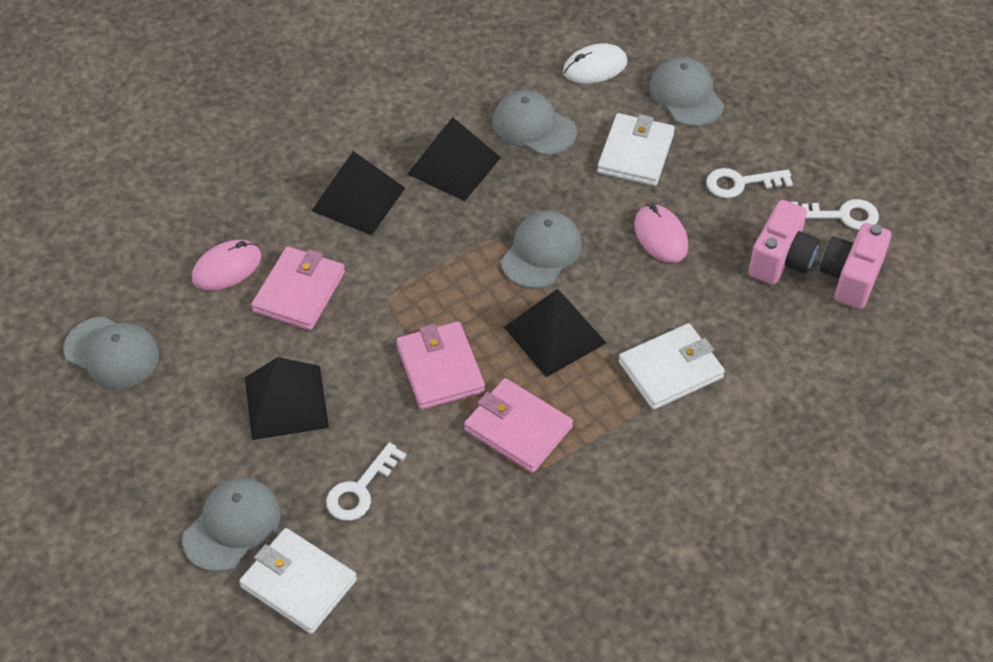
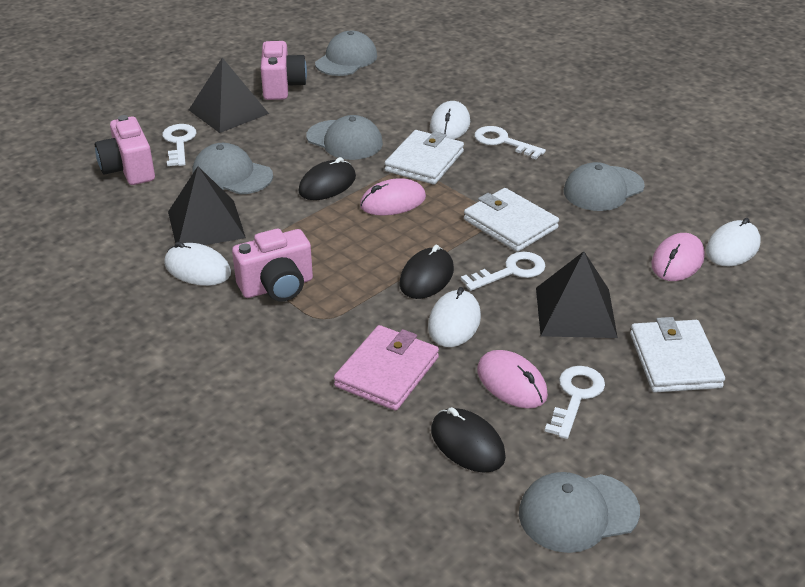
black mouse: 0 -> 3
black pyramid: 4 -> 3
pink camera: 2 -> 3
pink mouse: 2 -> 3
pink wallet: 3 -> 1
white key: 3 -> 4
white mouse: 1 -> 4

